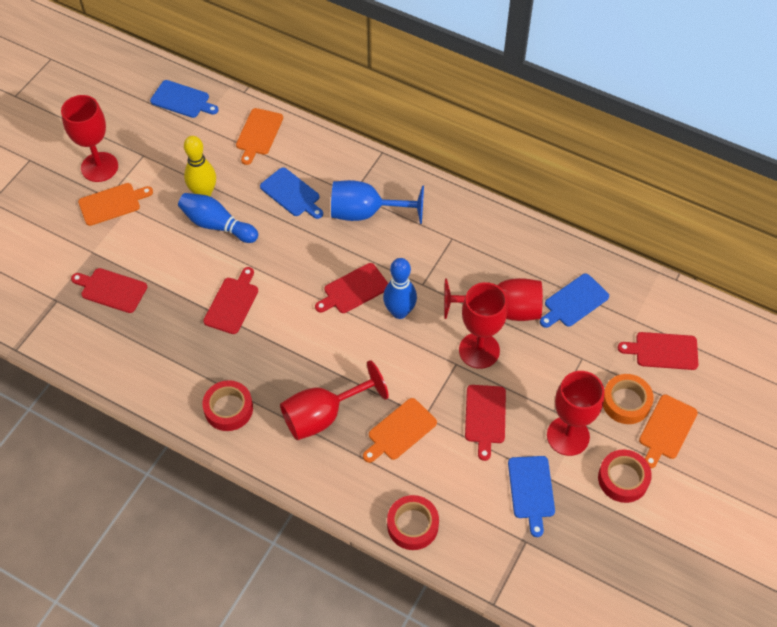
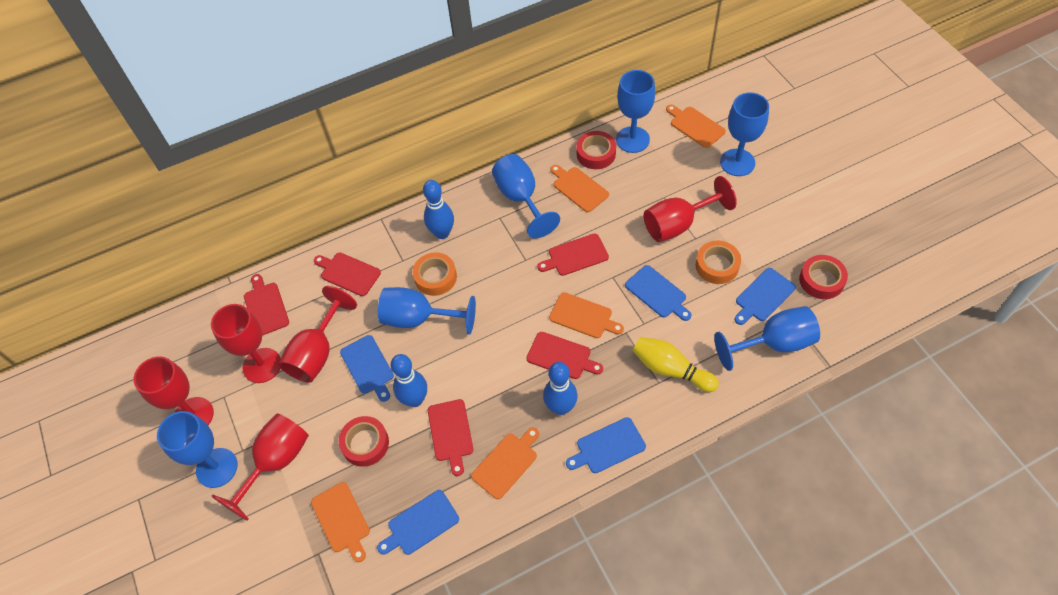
blue bowling pin: 2 -> 3
blue cutting board: 4 -> 5
blue goblet: 1 -> 6
orange cutting board: 4 -> 5
orange tape: 1 -> 2

